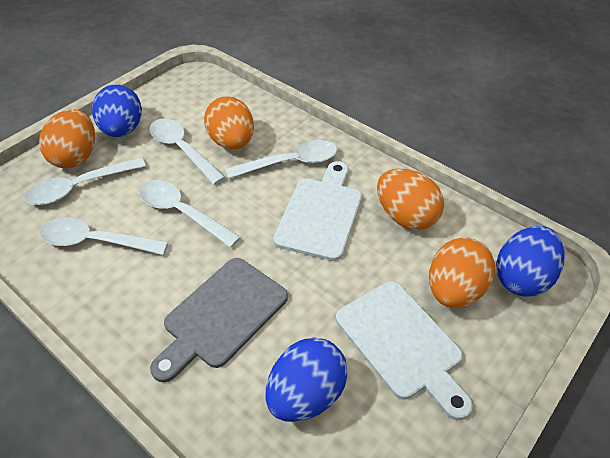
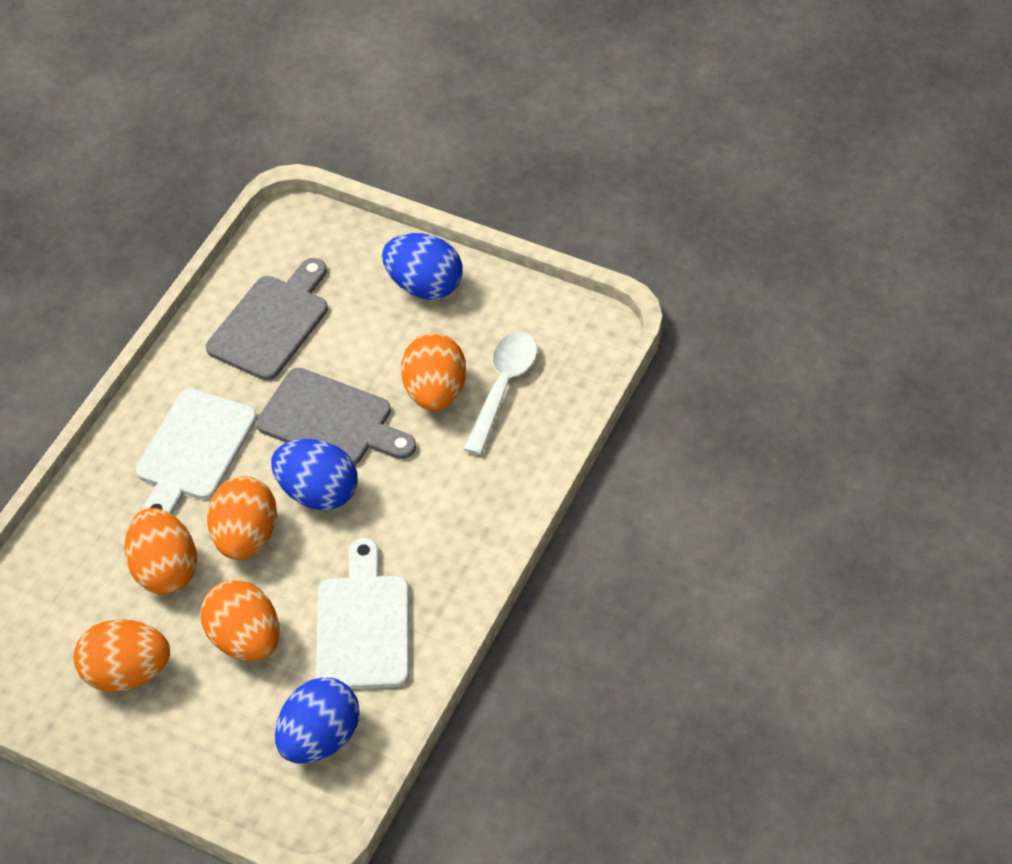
grey cutting board: 1 -> 2
orange egg: 4 -> 5
white spoon: 5 -> 1

